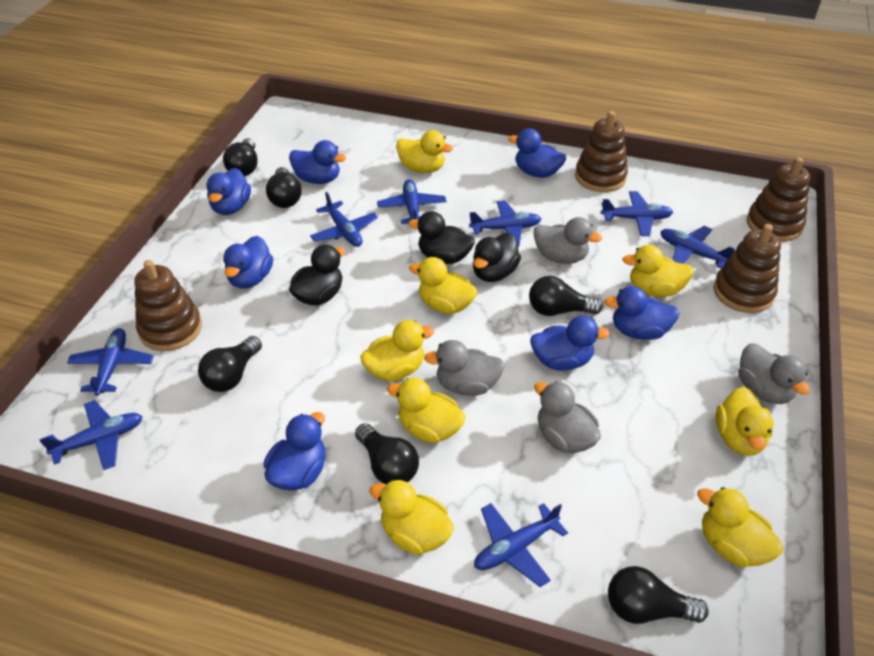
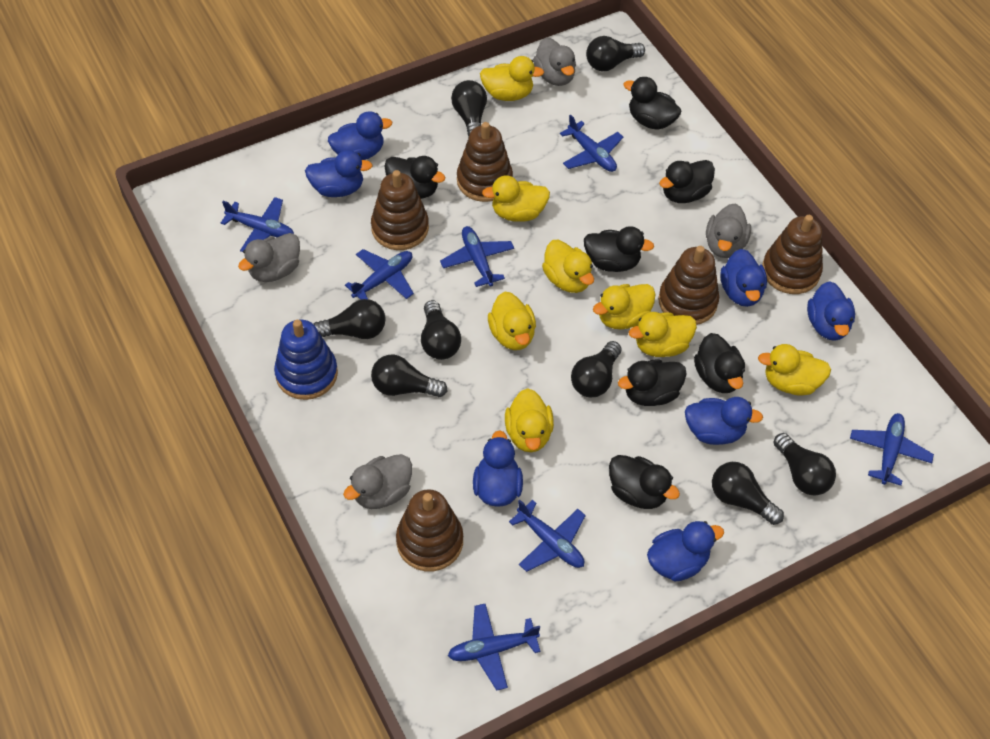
black duck: 3 -> 7
black light bulb: 6 -> 8
blue plane: 8 -> 7
blue stacking toy: 0 -> 1
brown stacking toy: 4 -> 5

